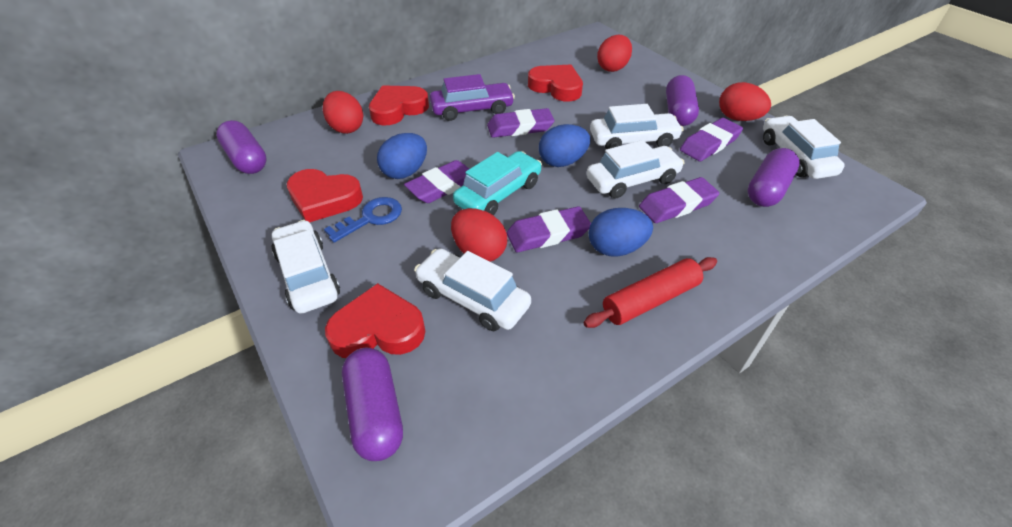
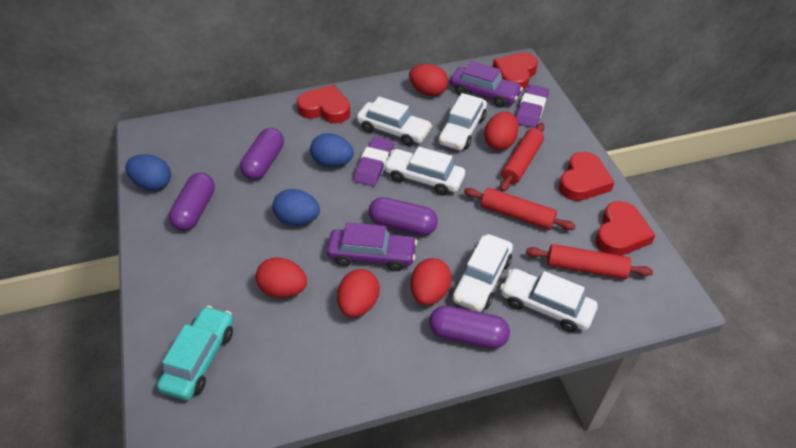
blue key: 1 -> 0
purple car: 1 -> 2
purple eraser: 5 -> 2
red egg: 4 -> 5
red rolling pin: 1 -> 3

